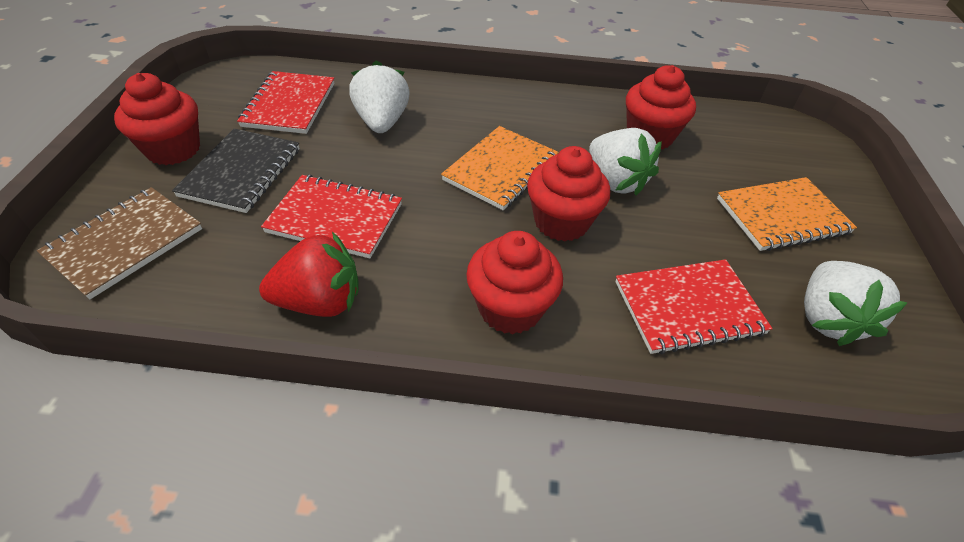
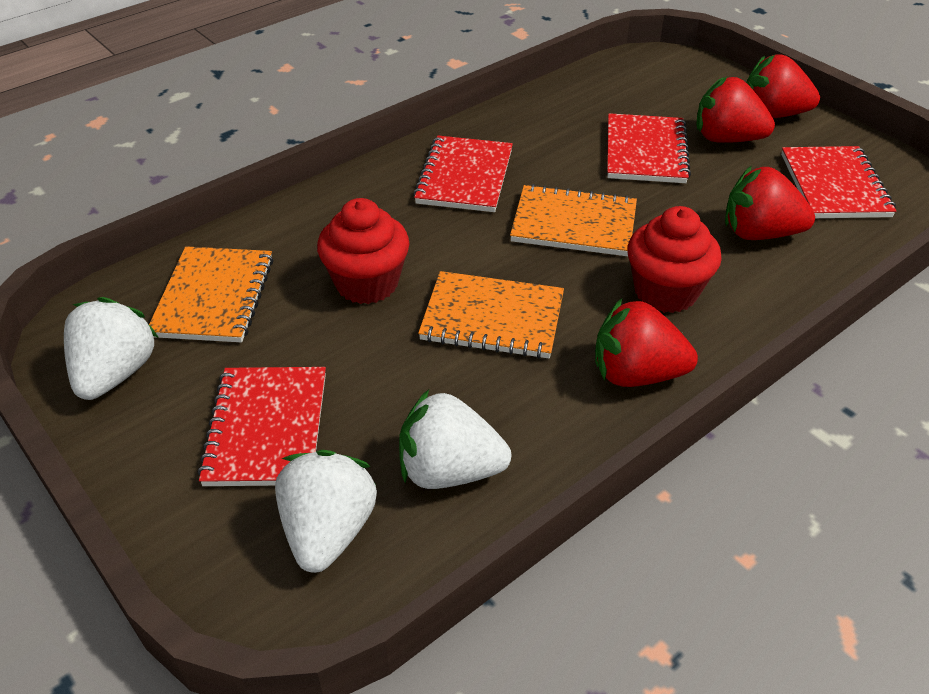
black notebook: 1 -> 0
brown notebook: 1 -> 0
orange notebook: 2 -> 3
red cupcake: 4 -> 2
red notebook: 3 -> 4
red strawberry: 1 -> 4

